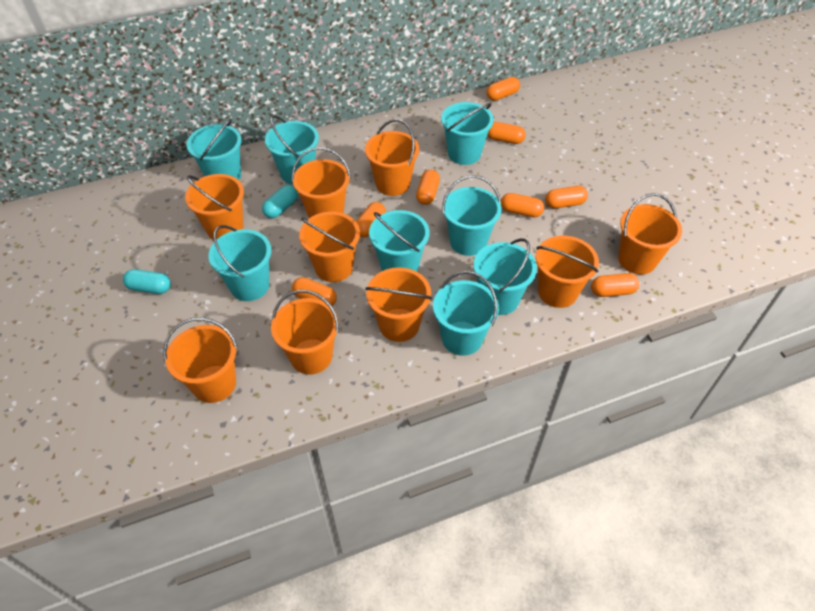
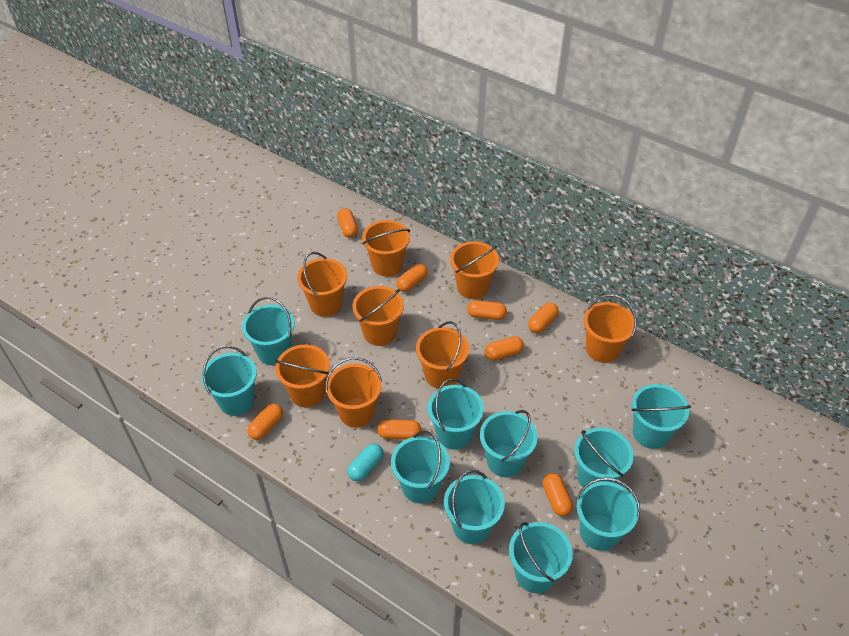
orange bucket: 9 -> 8
turquoise bucket: 8 -> 10
turquoise capsule: 2 -> 1

